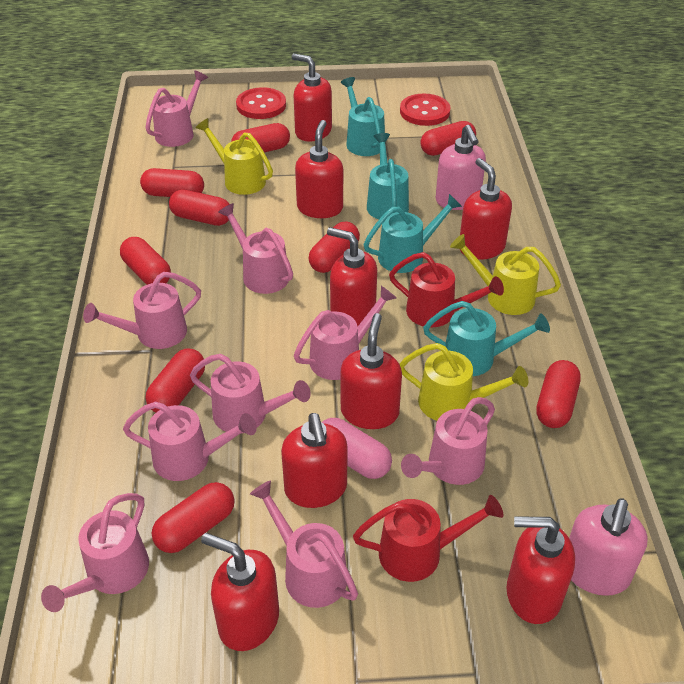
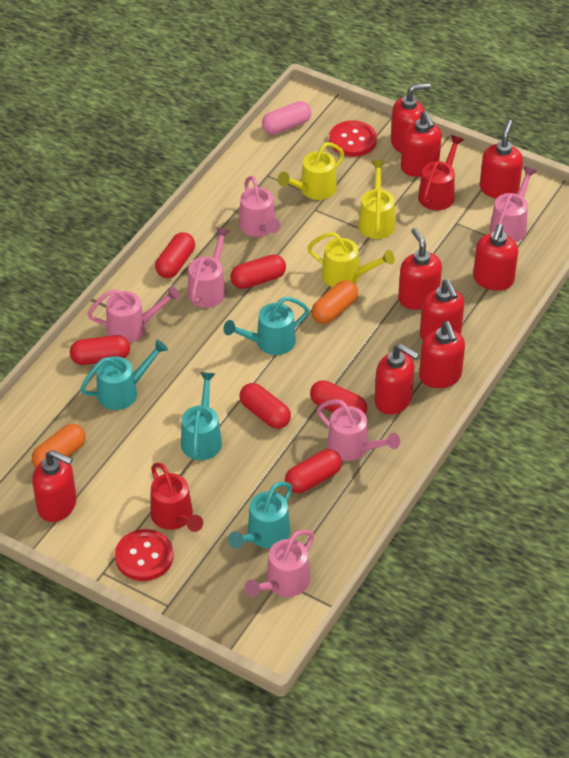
orange capsule: 0 -> 2
pink soap dispenser: 2 -> 0
pink watering can: 9 -> 6
red capsule: 9 -> 6
red soap dispenser: 8 -> 9

